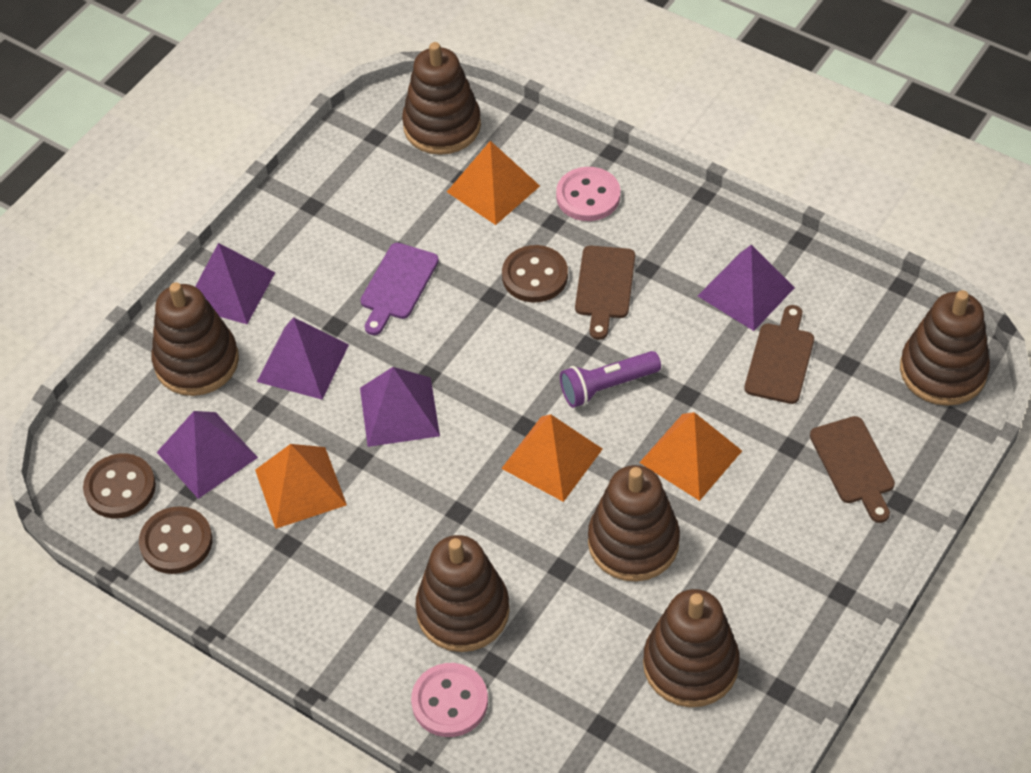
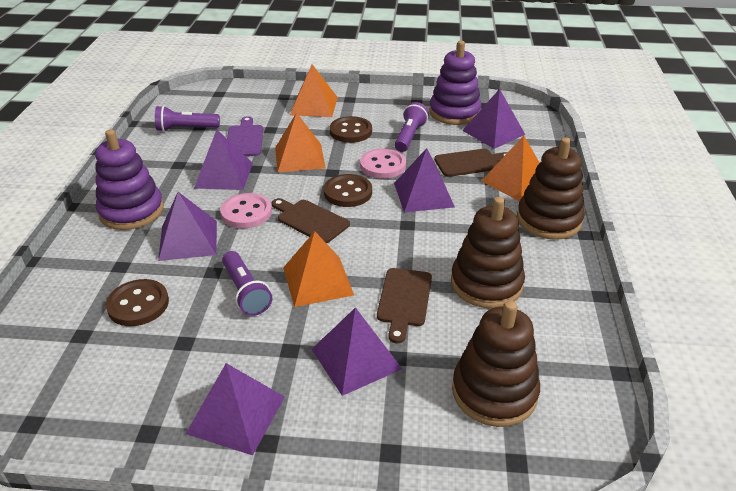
brown stacking toy: 6 -> 3
purple flashlight: 1 -> 3
purple pyramid: 5 -> 6
purple stacking toy: 0 -> 2

